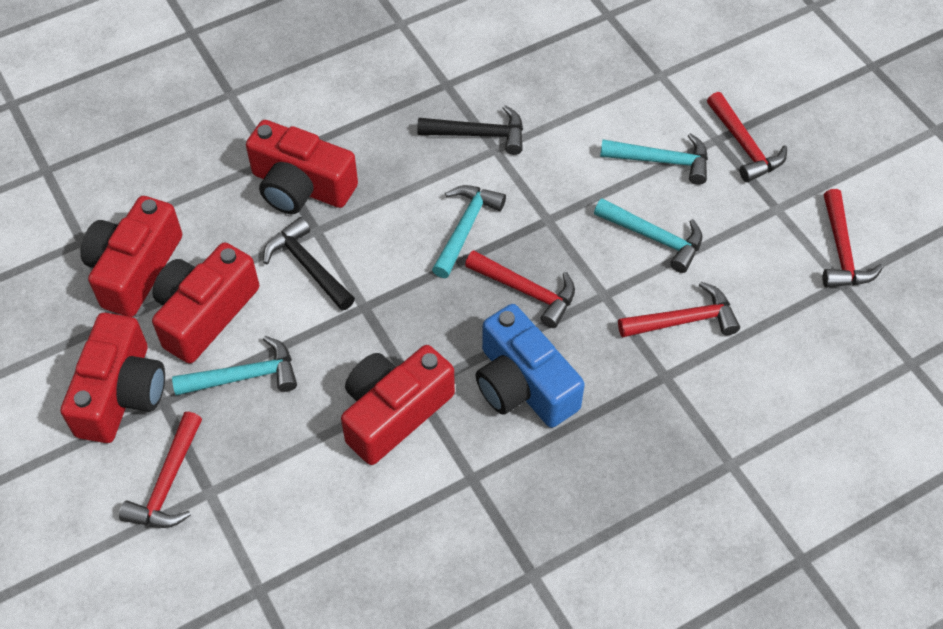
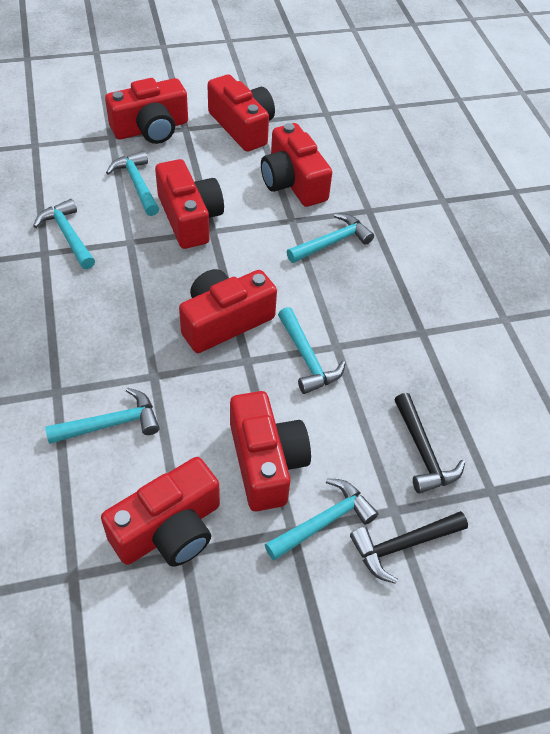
blue camera: 1 -> 0
red camera: 5 -> 7
red hammer: 5 -> 0
turquoise hammer: 4 -> 6

